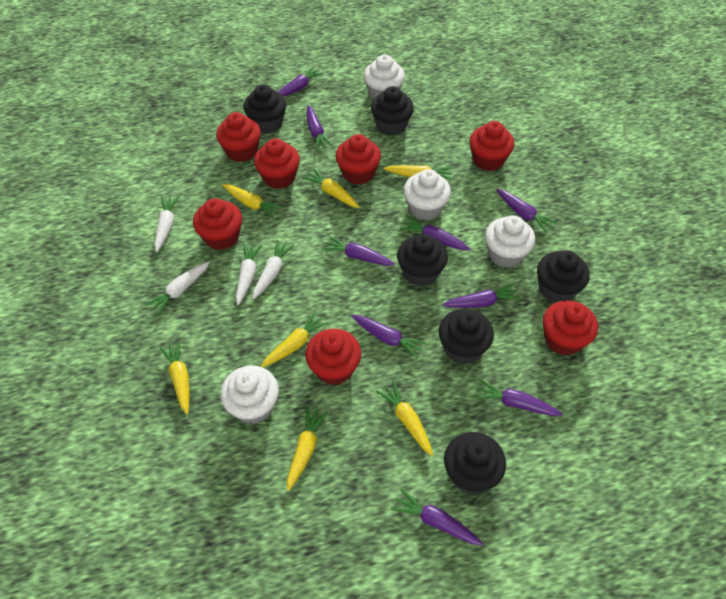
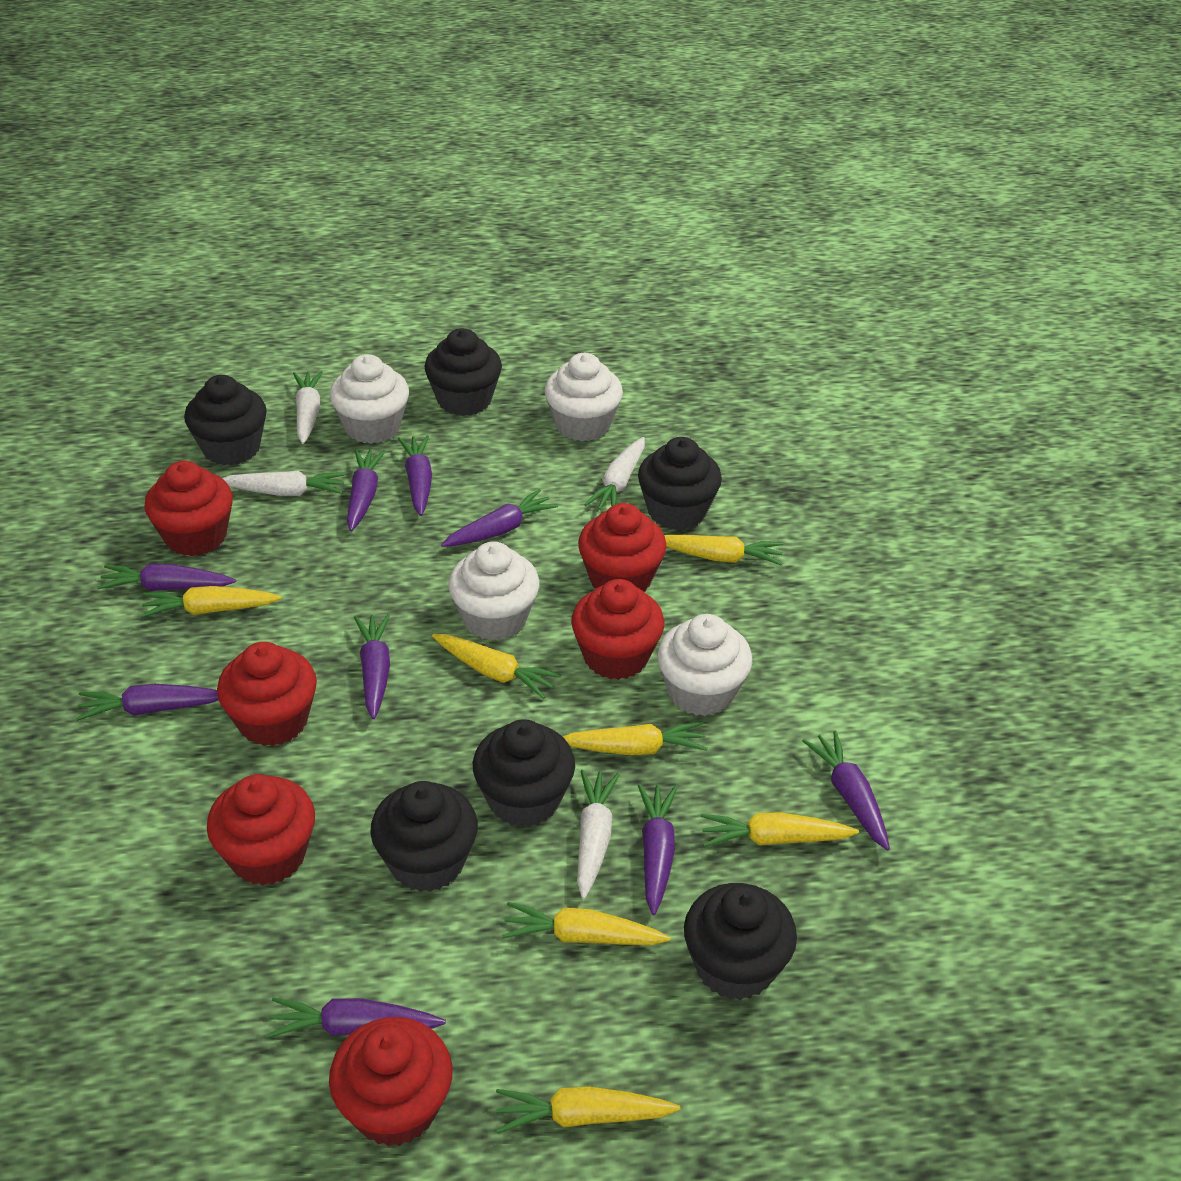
red cupcake: 7 -> 6

